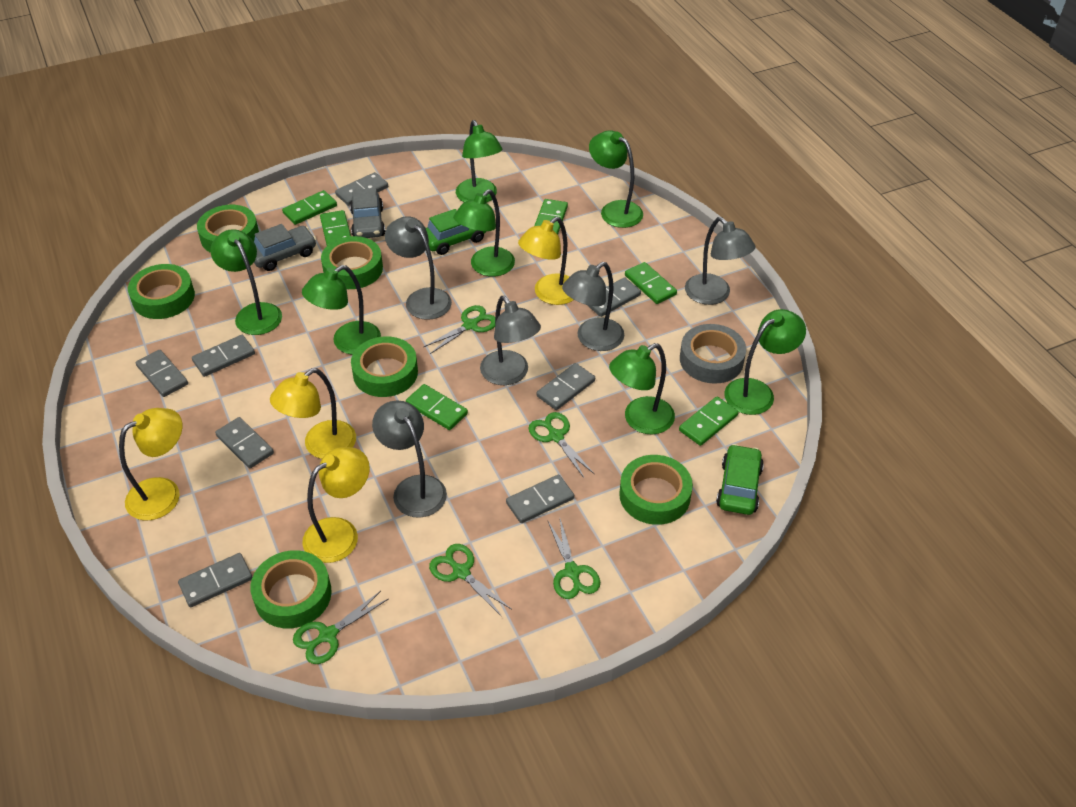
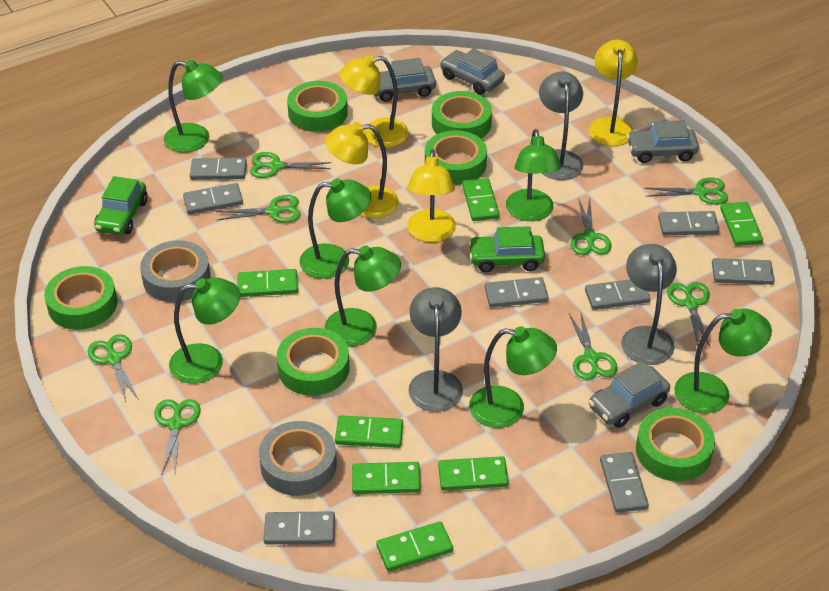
green domino: 6 -> 7
green scissors: 5 -> 8
grey car: 2 -> 4
grey lamp: 5 -> 3
grey tape: 1 -> 2

